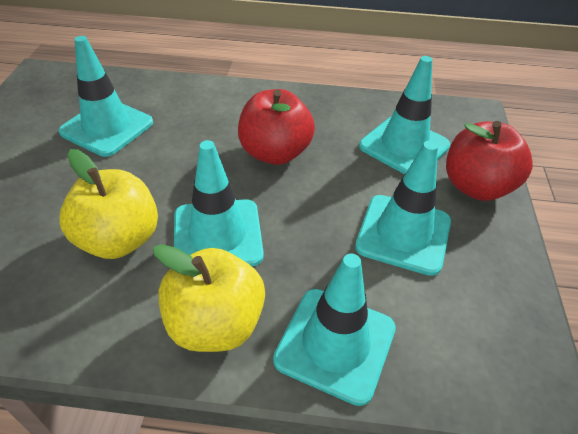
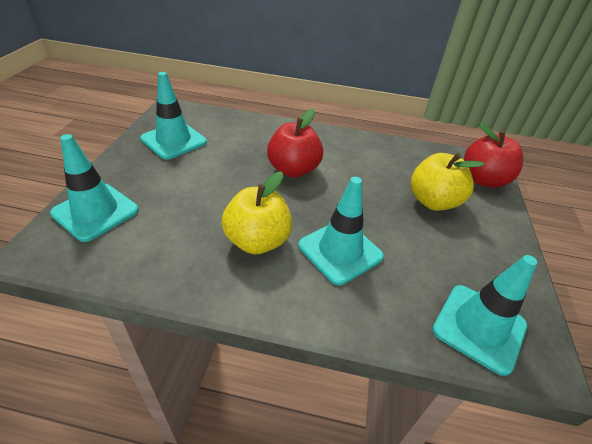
turquoise traffic cone: 5 -> 4

